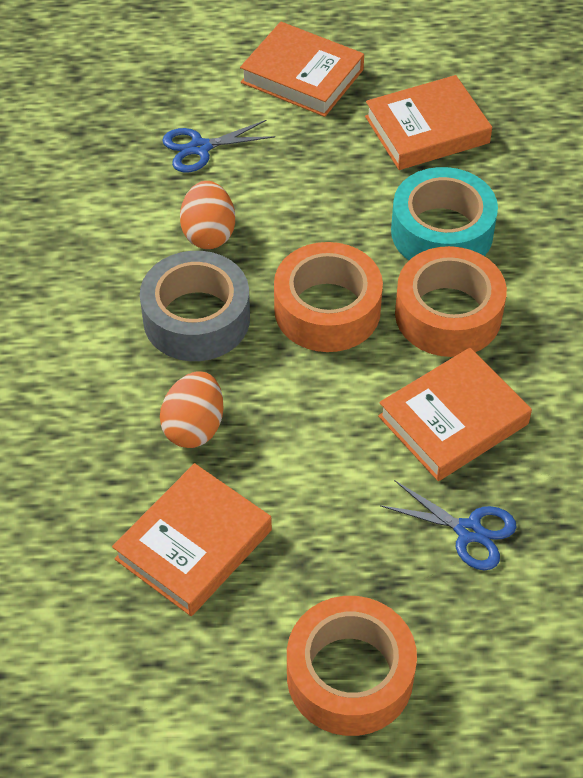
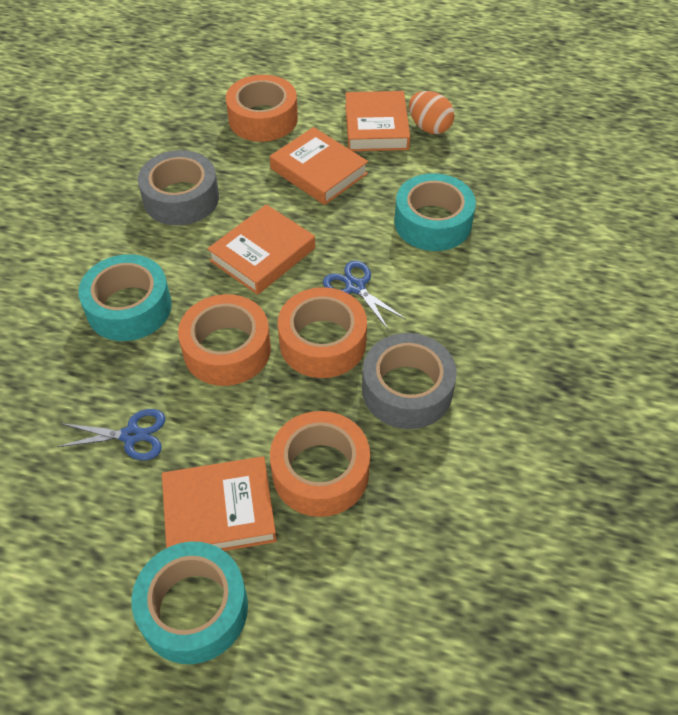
grey tape: 1 -> 2
orange egg: 2 -> 1
orange tape: 3 -> 4
turquoise tape: 1 -> 3

